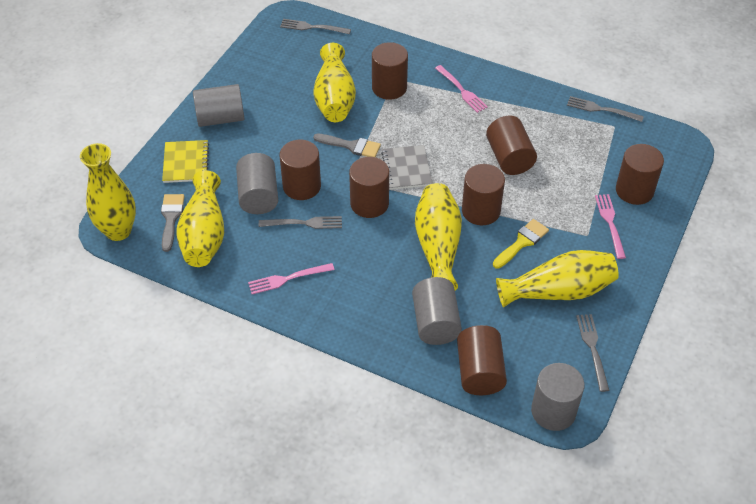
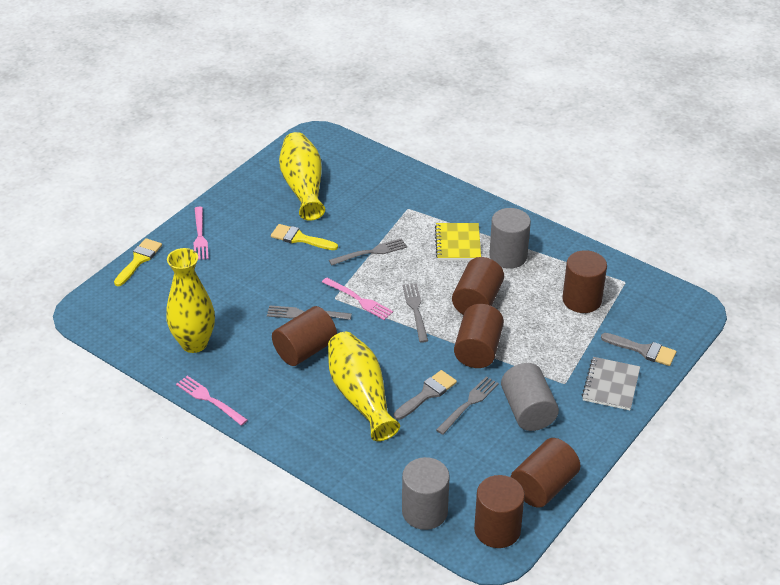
brown cylinder: 7 -> 6
grey cylinder: 4 -> 3
yellow brush: 1 -> 2
yellow vase: 5 -> 3

